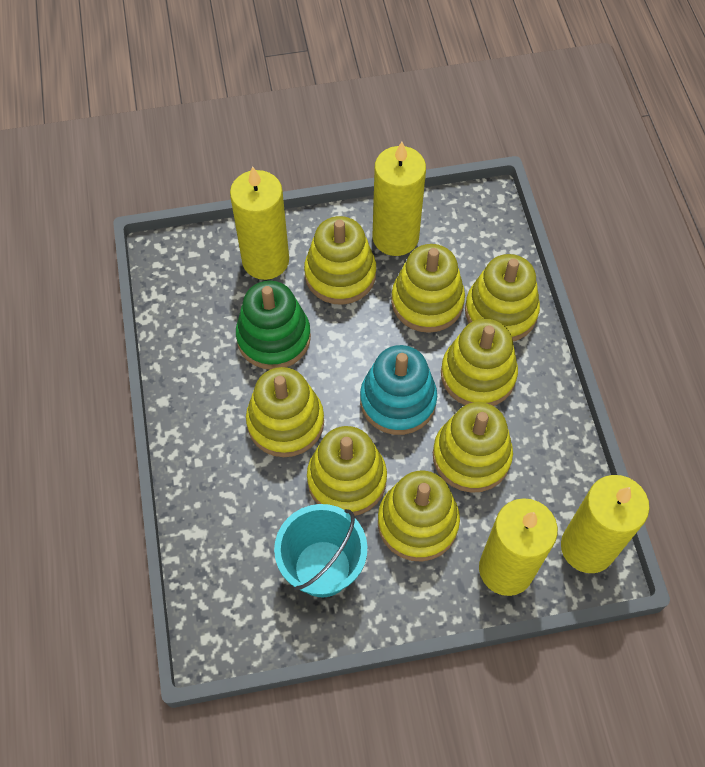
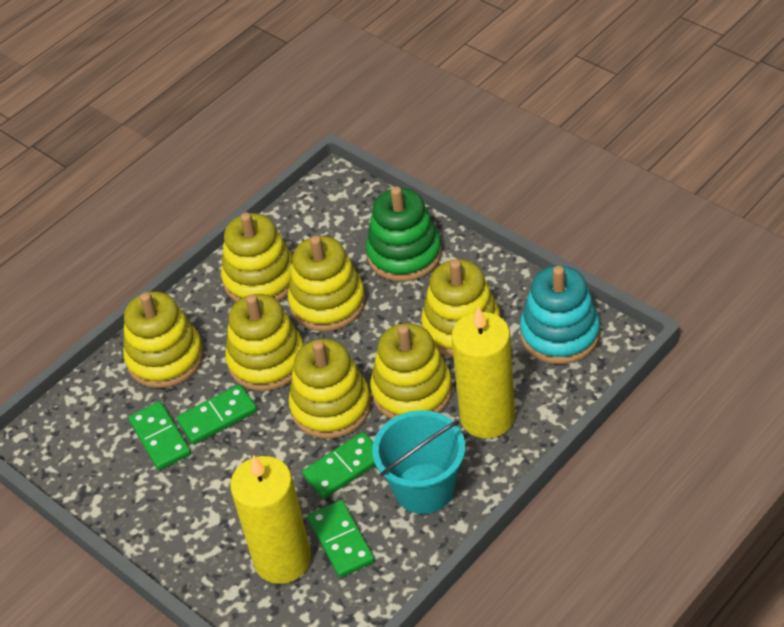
green domino: 0 -> 4
yellow candle: 4 -> 2
yellow stacking toy: 8 -> 7

